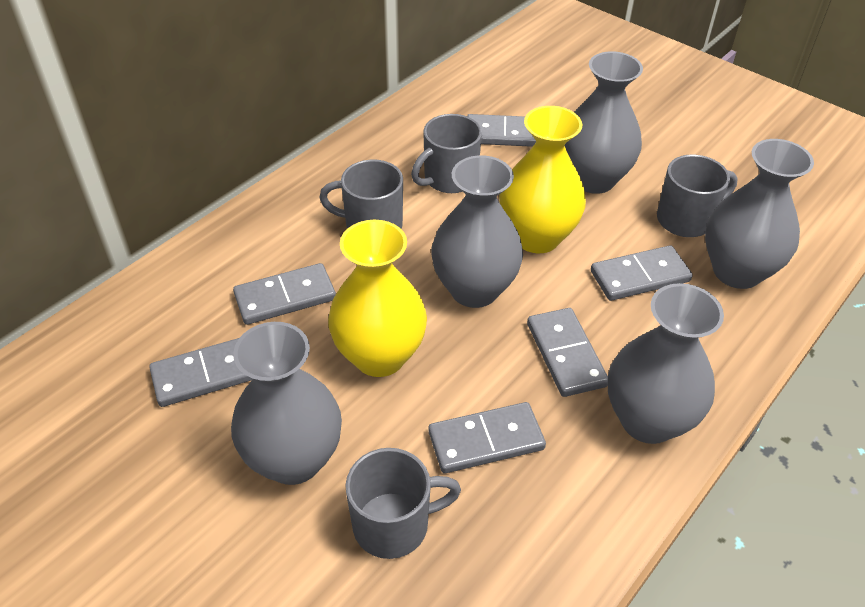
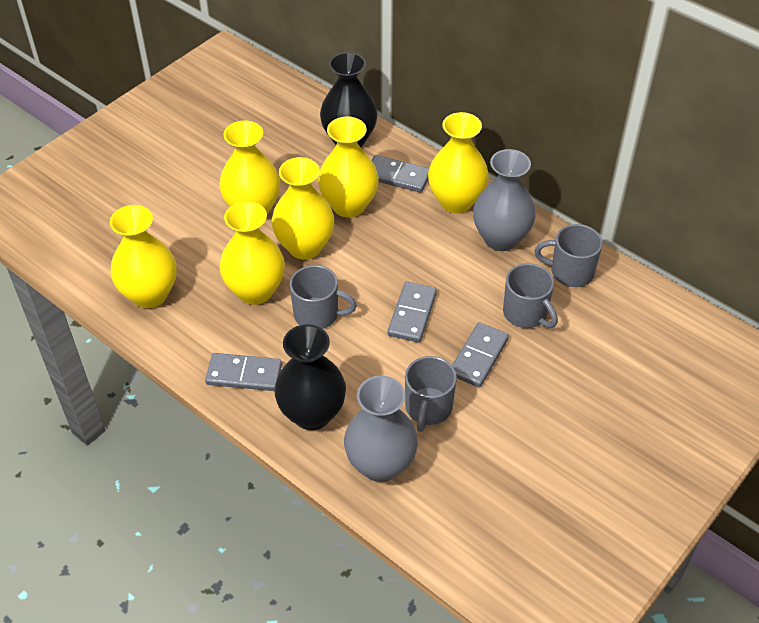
black vase: 0 -> 2
grey domino: 6 -> 4
grey vase: 5 -> 2
yellow vase: 2 -> 6

